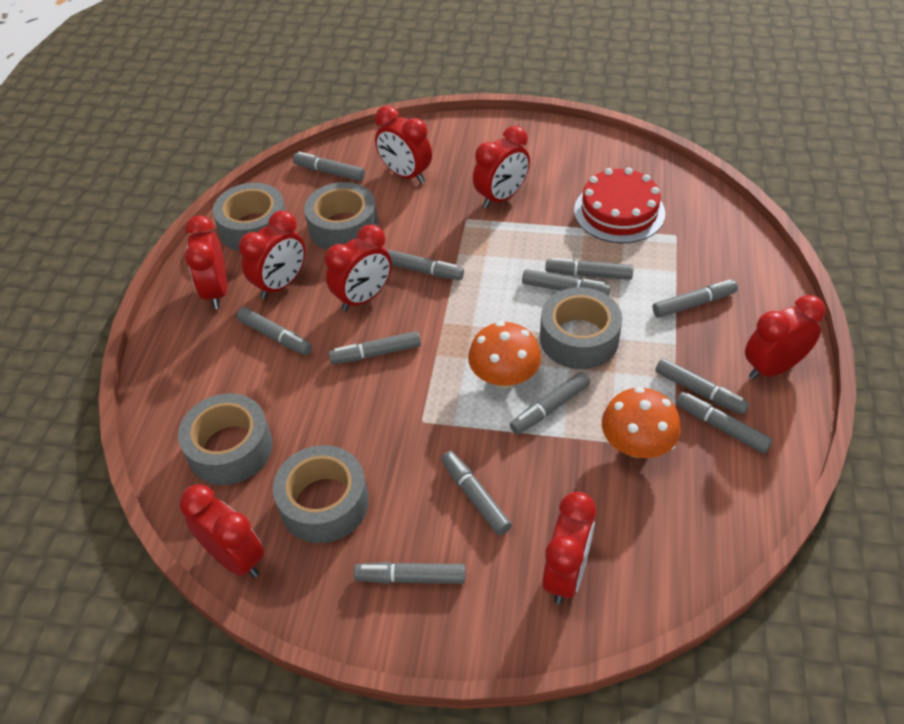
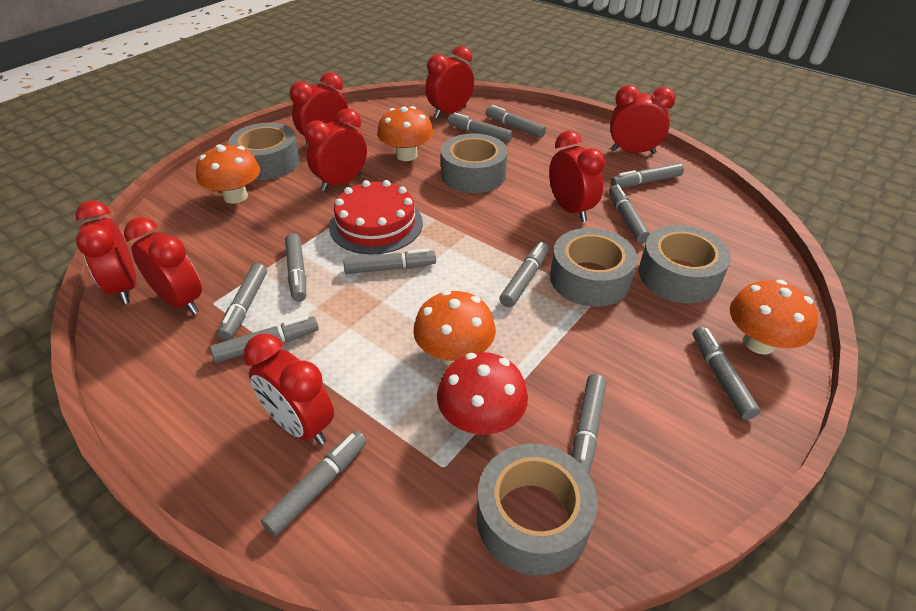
orange mushroom: 2 -> 4
red mushroom: 0 -> 1

